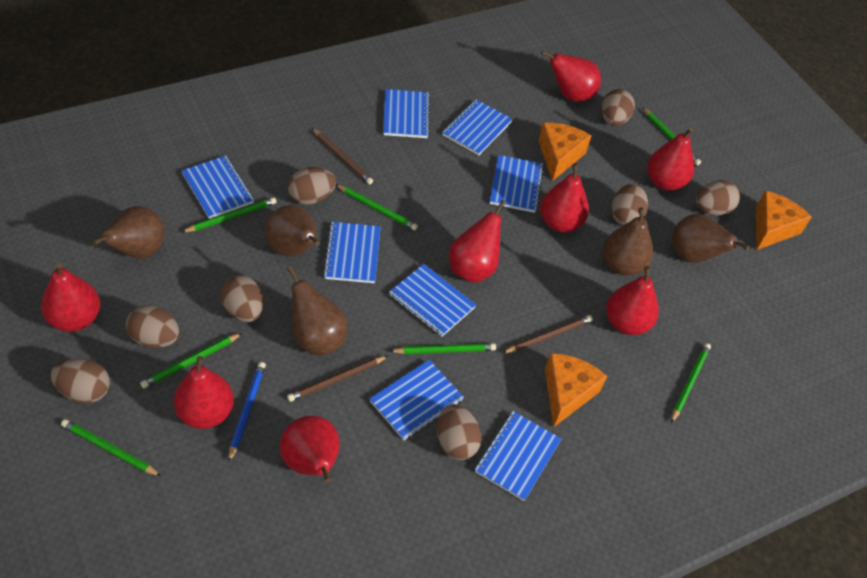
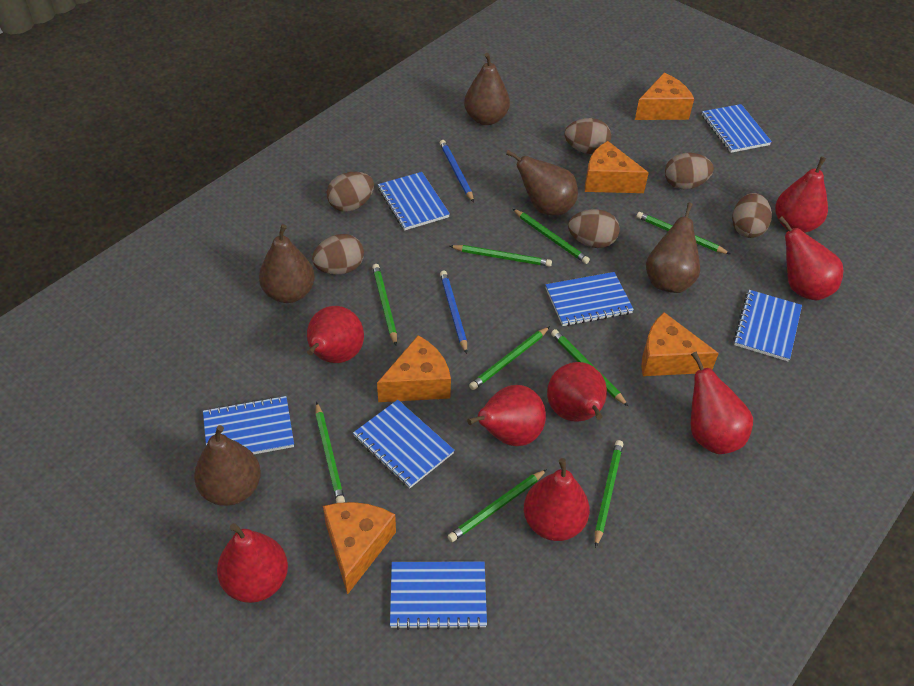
blue notebook: 8 -> 7
blue pencil: 1 -> 2
brown egg: 8 -> 6
brown pencil: 3 -> 0
green pencil: 7 -> 9
orange cheese: 3 -> 5

